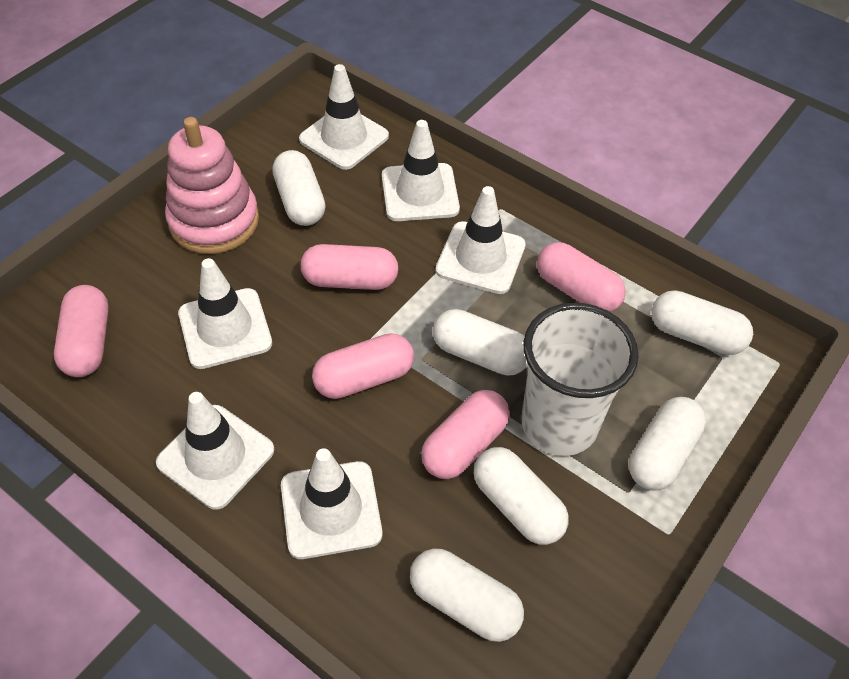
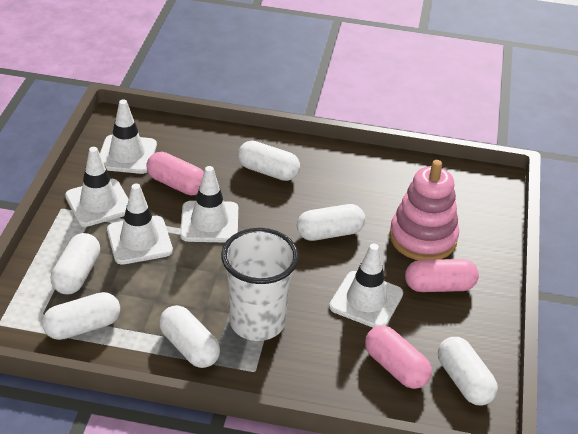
pink capsule: 5 -> 3
white traffic cone: 6 -> 5

